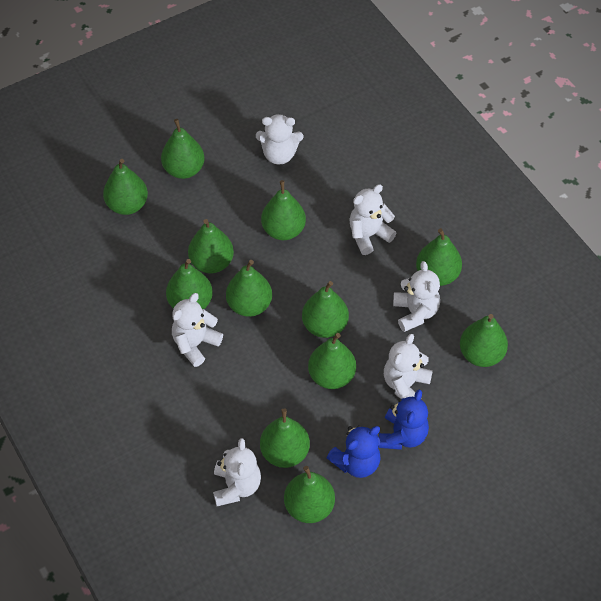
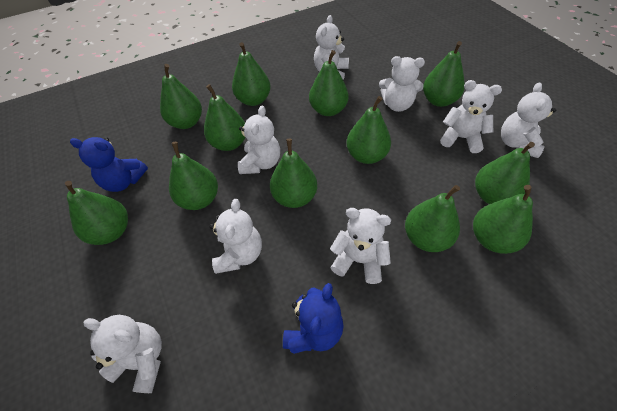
white teddy bear: 6 -> 8

